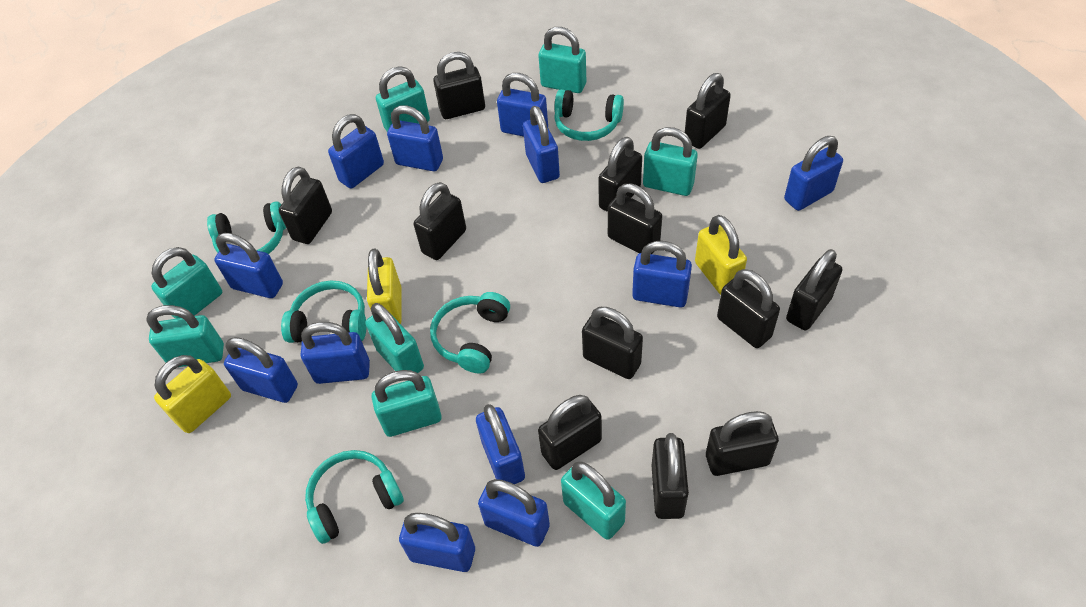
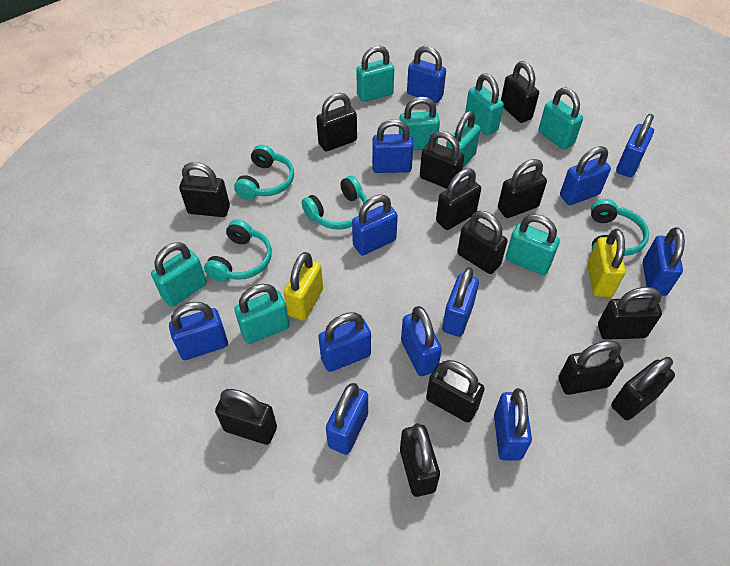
black padlock: 12 -> 13
turquoise headphones: 5 -> 4
yellow padlock: 3 -> 2

